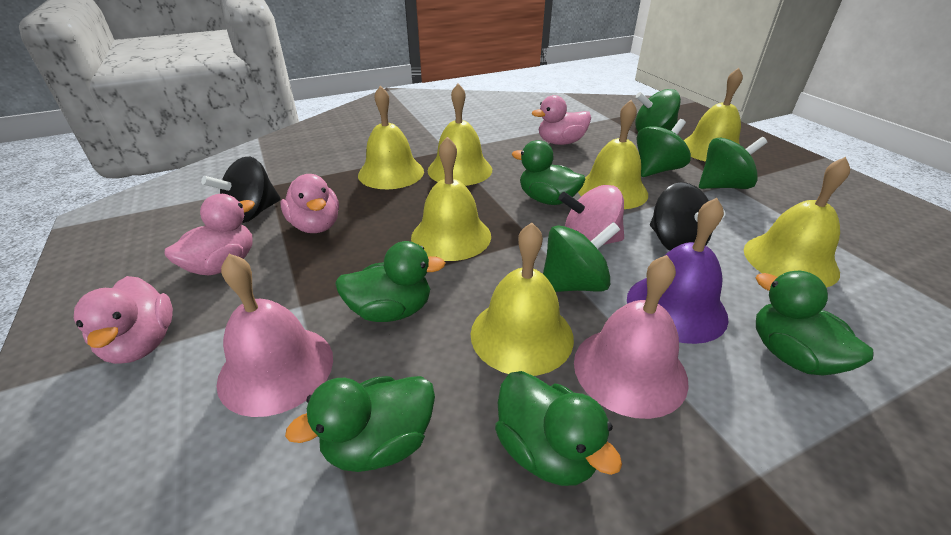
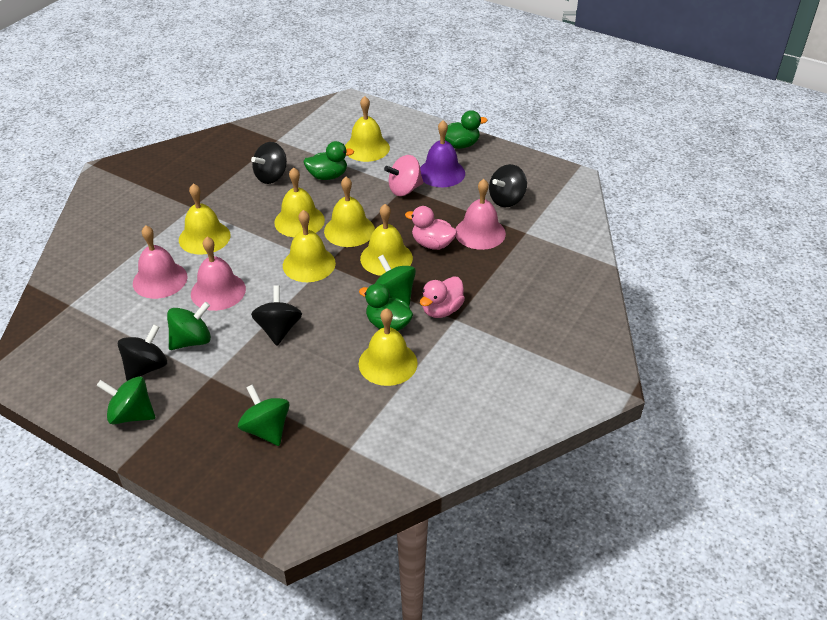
black spinning top: 2 -> 4
green duck: 5 -> 3
pink bell: 2 -> 3
pink duck: 4 -> 2

